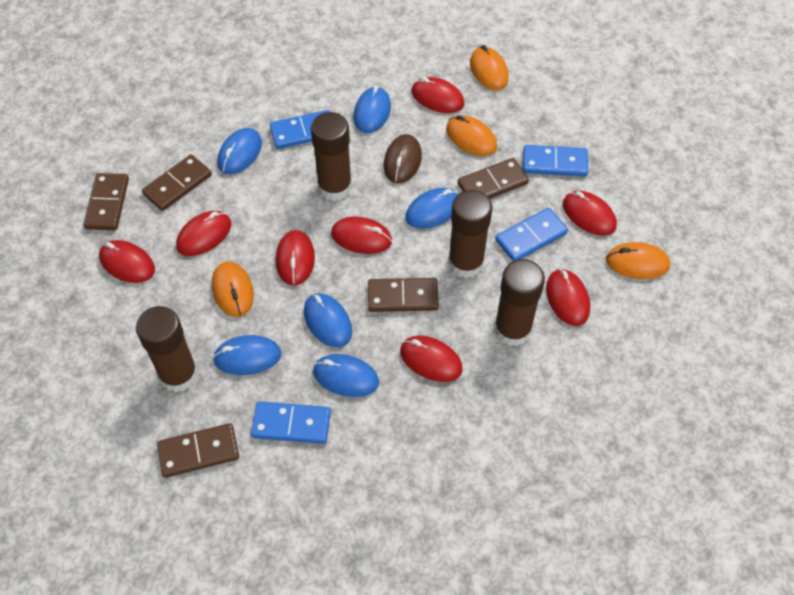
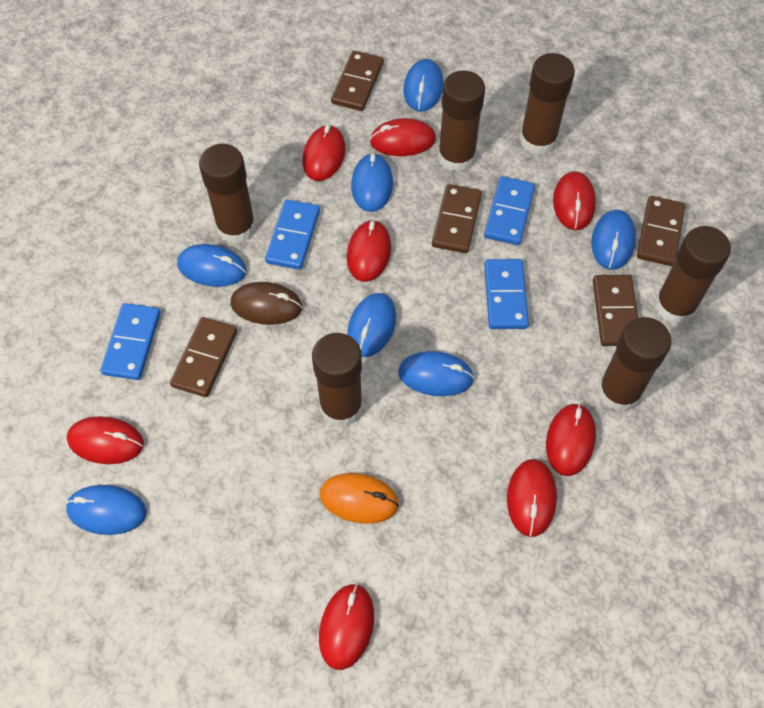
blue mouse: 6 -> 7
brown glue stick: 4 -> 6
orange mouse: 4 -> 1

